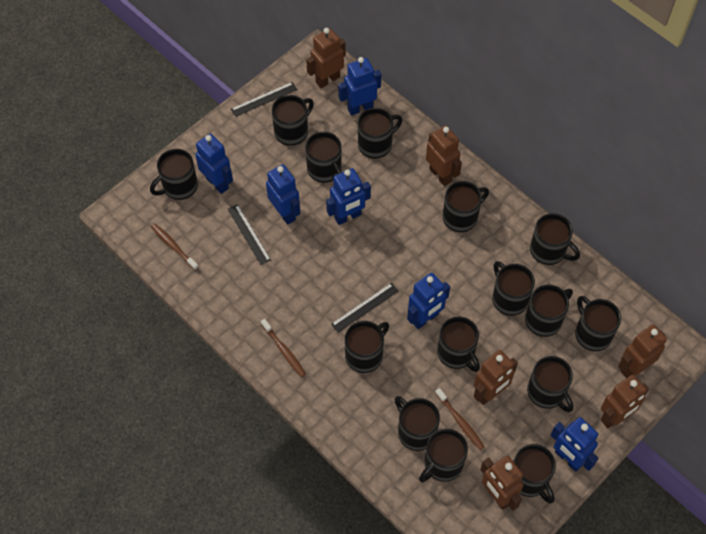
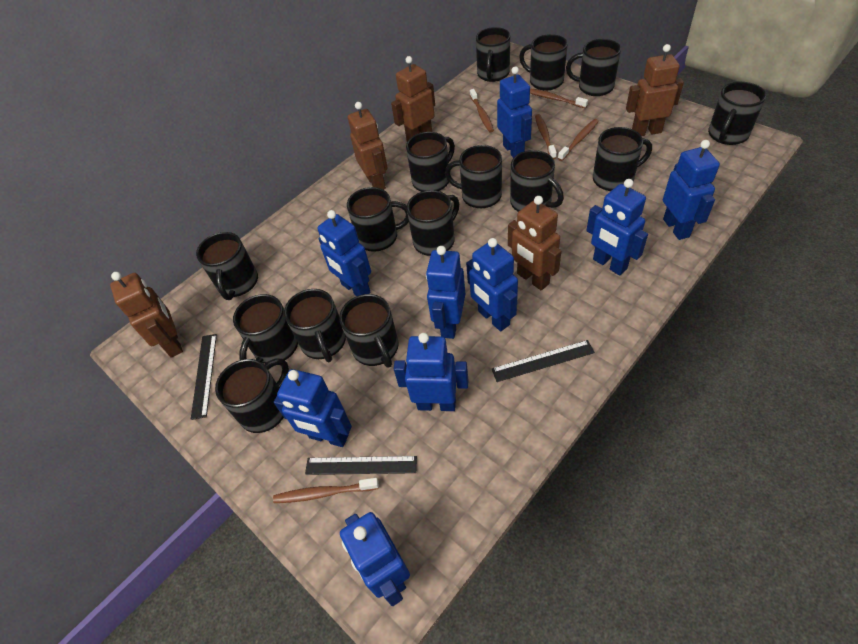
blue robot: 6 -> 9
brown robot: 6 -> 5
brown toothbrush: 3 -> 5

